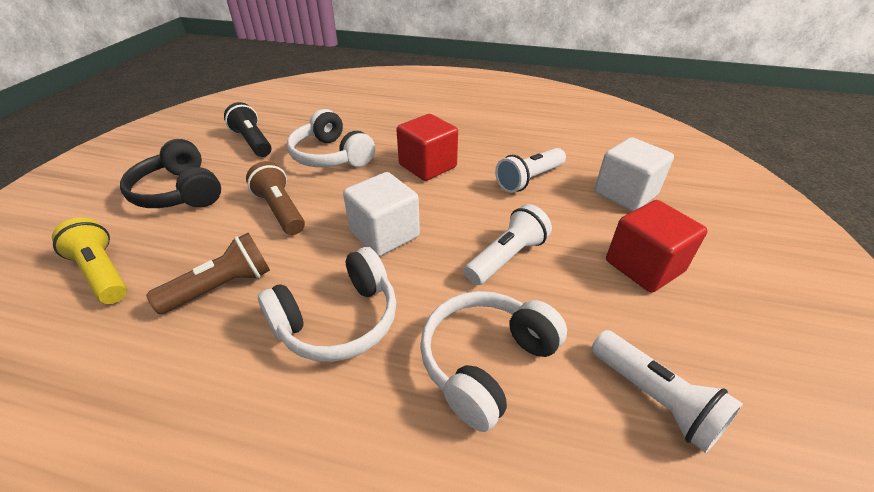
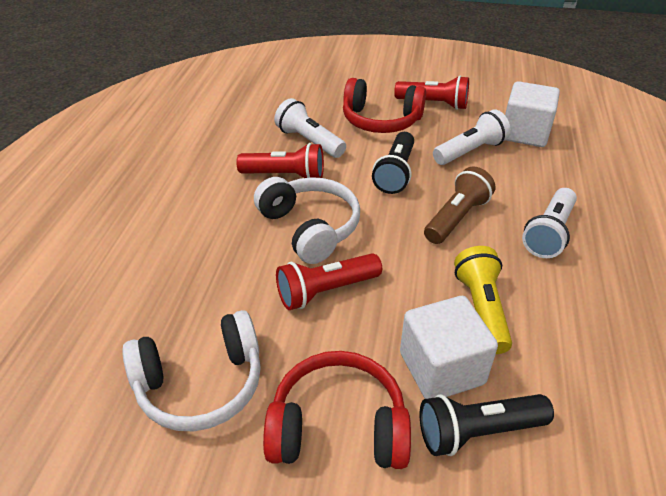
black flashlight: 1 -> 2
black headphones: 1 -> 0
brown flashlight: 2 -> 1
red cube: 2 -> 0
red flashlight: 0 -> 3
red headphones: 0 -> 2
white headphones: 3 -> 2

